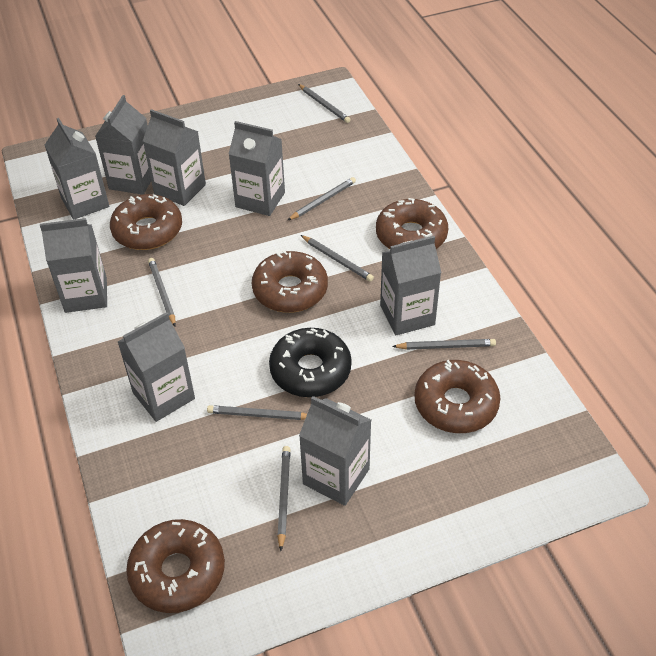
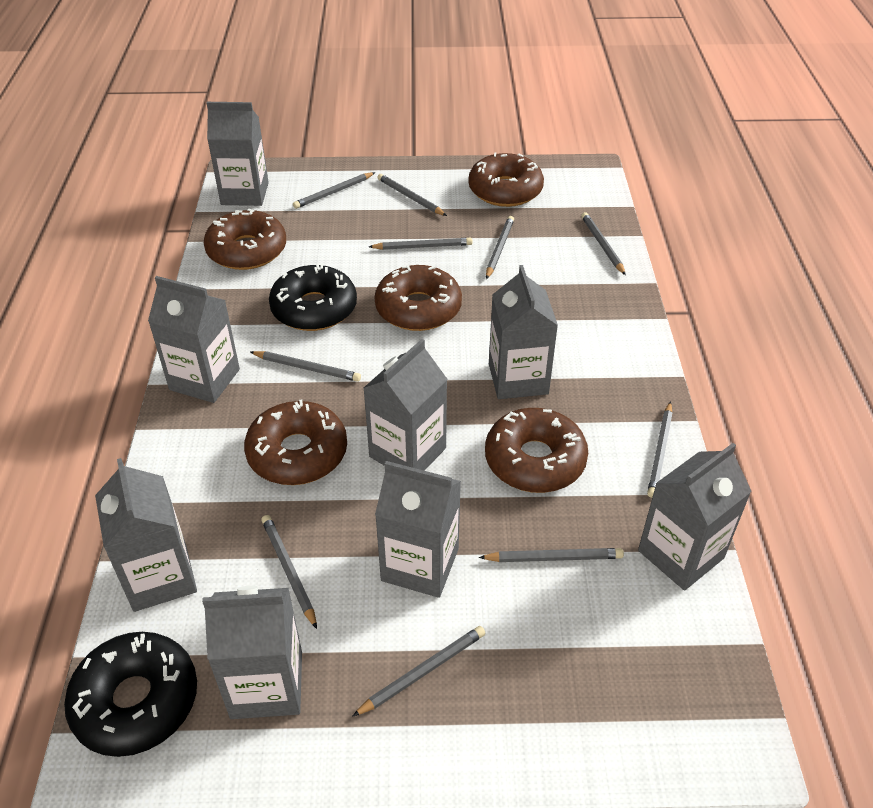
black donut: 1 -> 2
grey pencil: 7 -> 10

